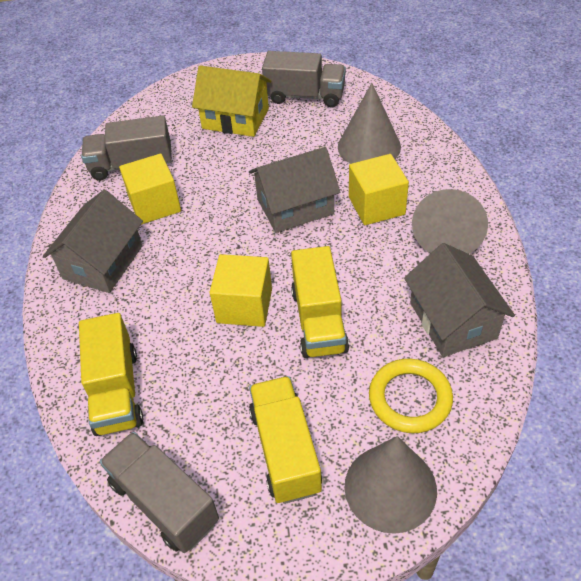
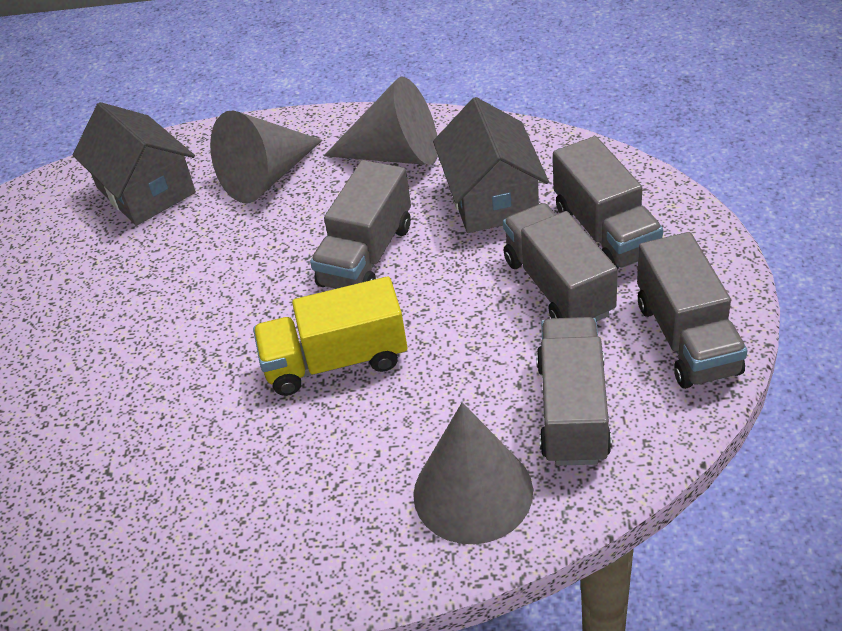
grey house: 3 -> 2
grey truck: 3 -> 5
yellow cube: 3 -> 0
yellow house: 1 -> 0
yellow ring: 1 -> 0
yellow truck: 3 -> 1

